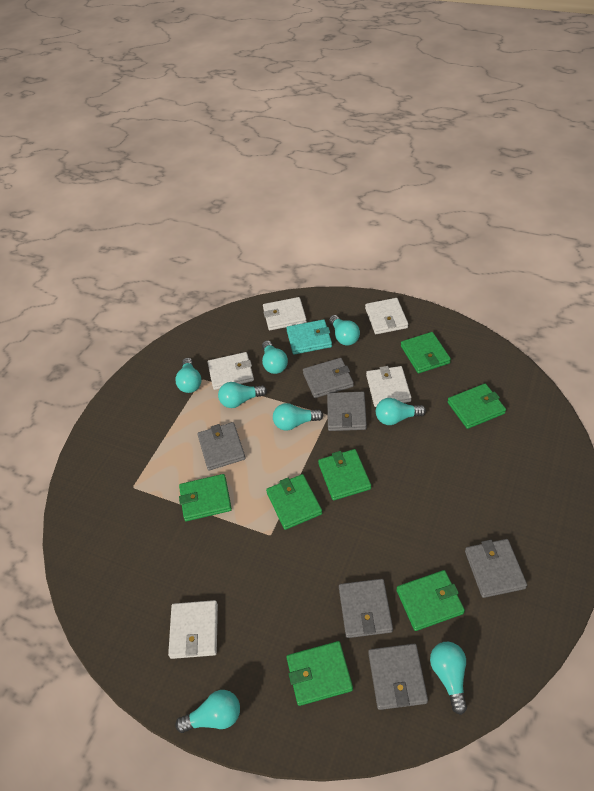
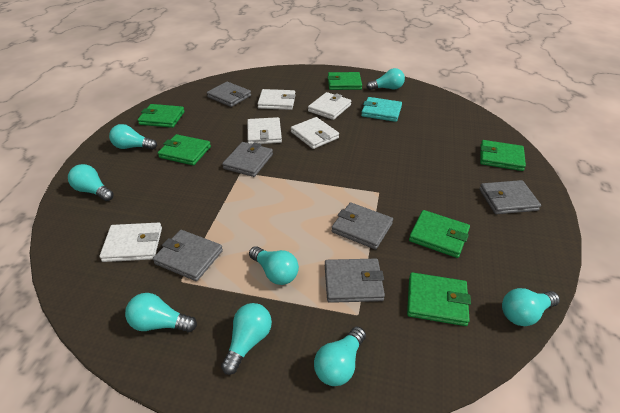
green wallet: 7 -> 6

